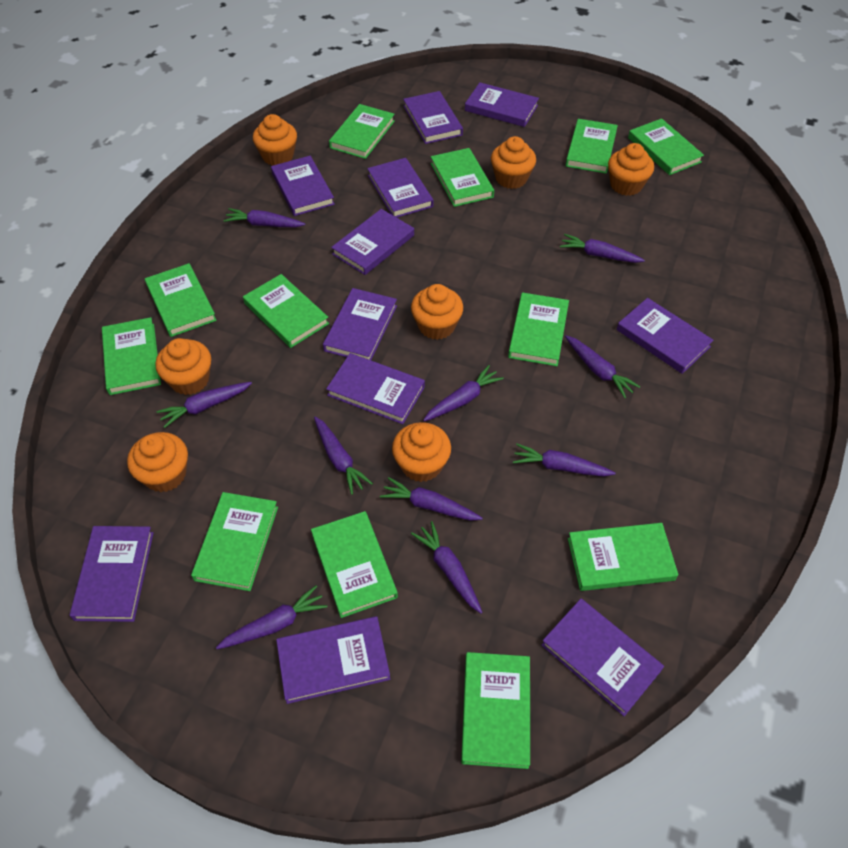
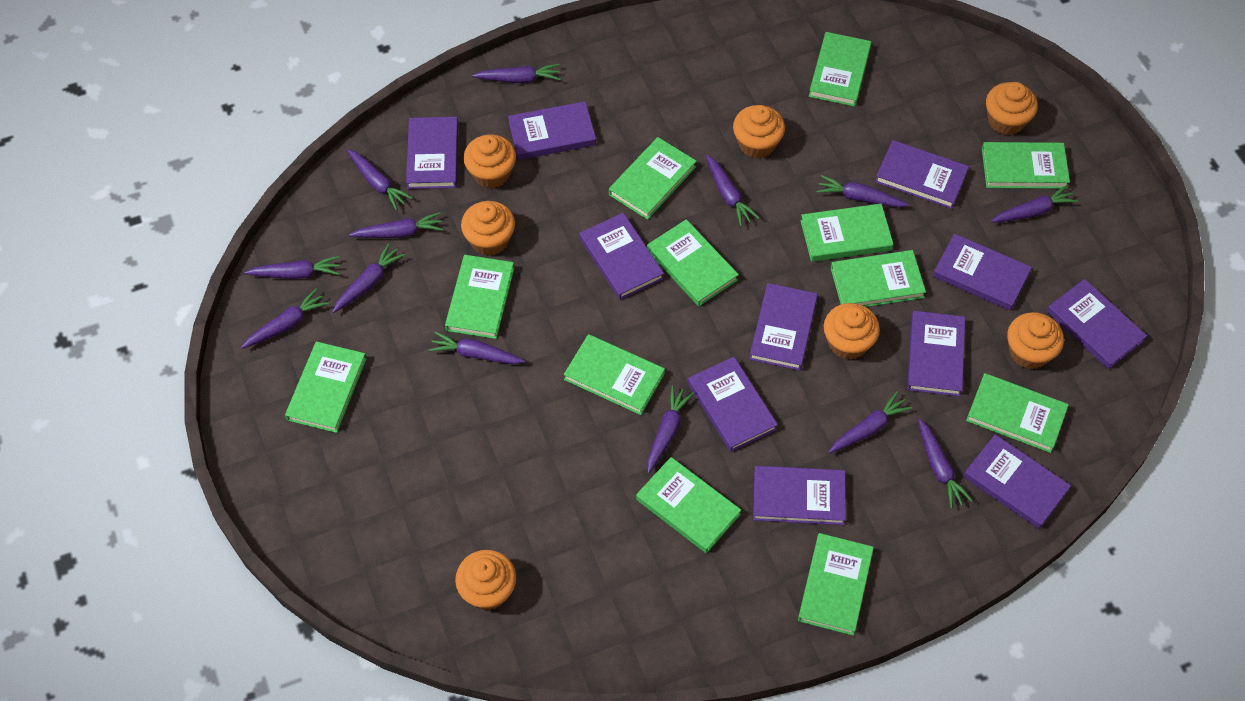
purple carrot: 10 -> 13

